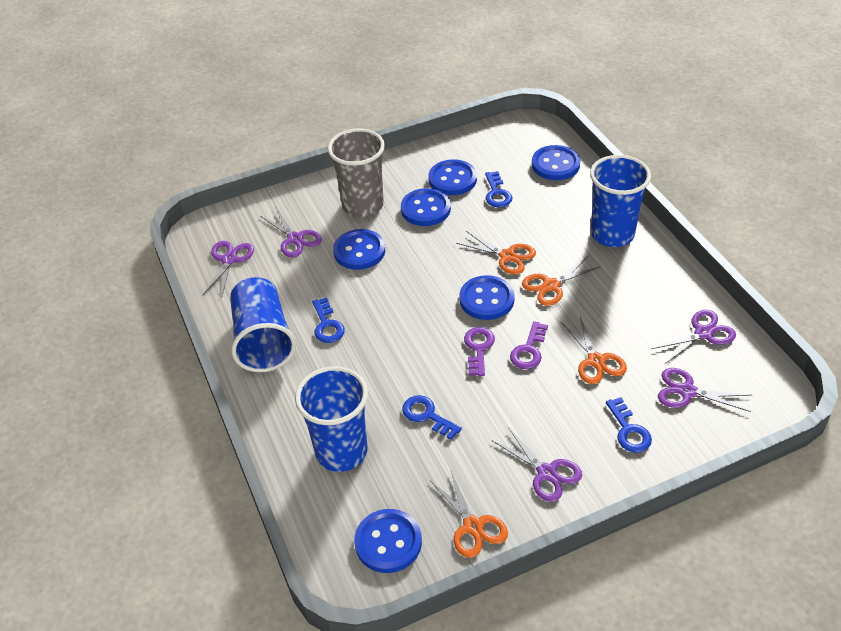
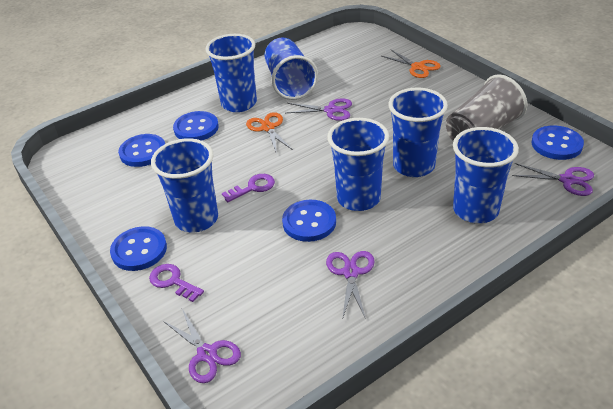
blue button: 6 -> 5
blue cup: 3 -> 6
blue key: 4 -> 0
orange scissors: 4 -> 2
purple scissors: 5 -> 4

